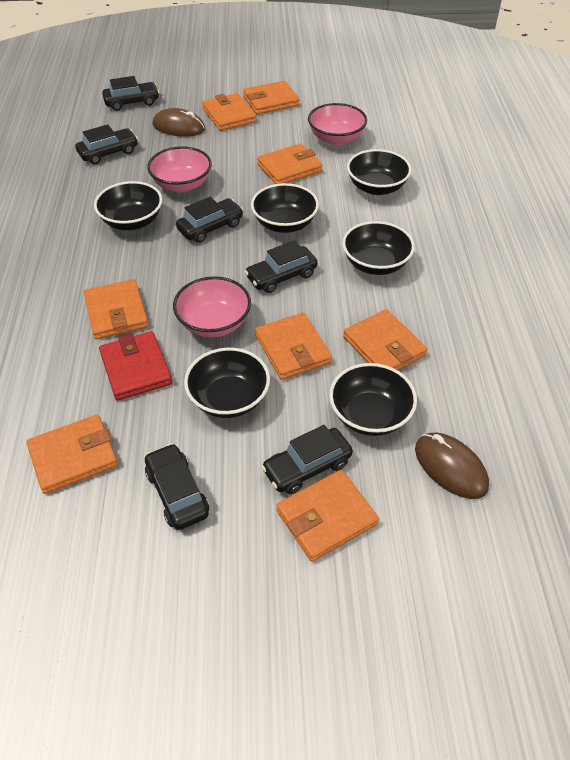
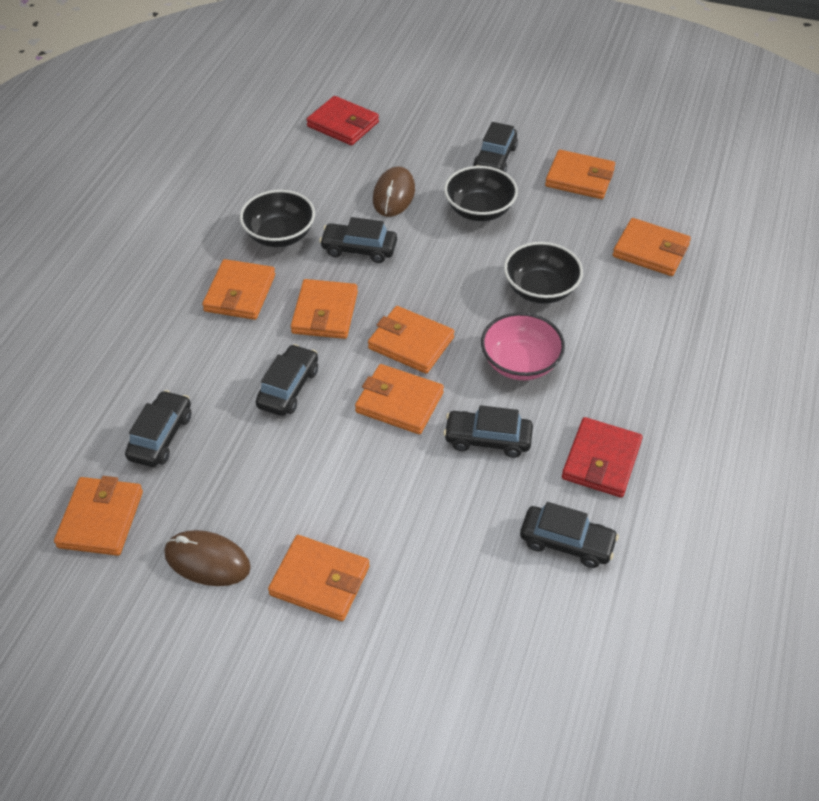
black bowl: 6 -> 3
pink bowl: 3 -> 1
red wallet: 1 -> 2

